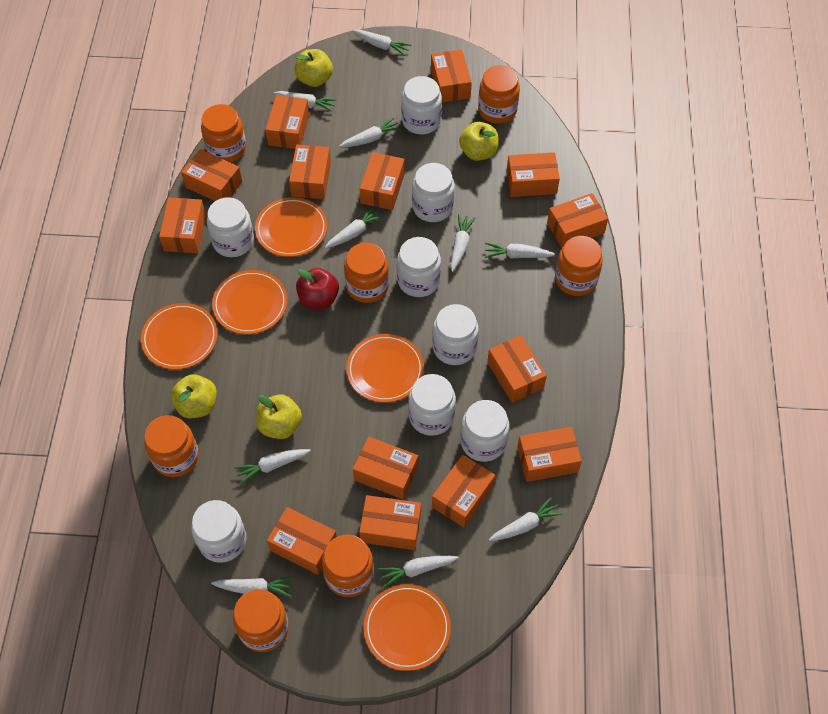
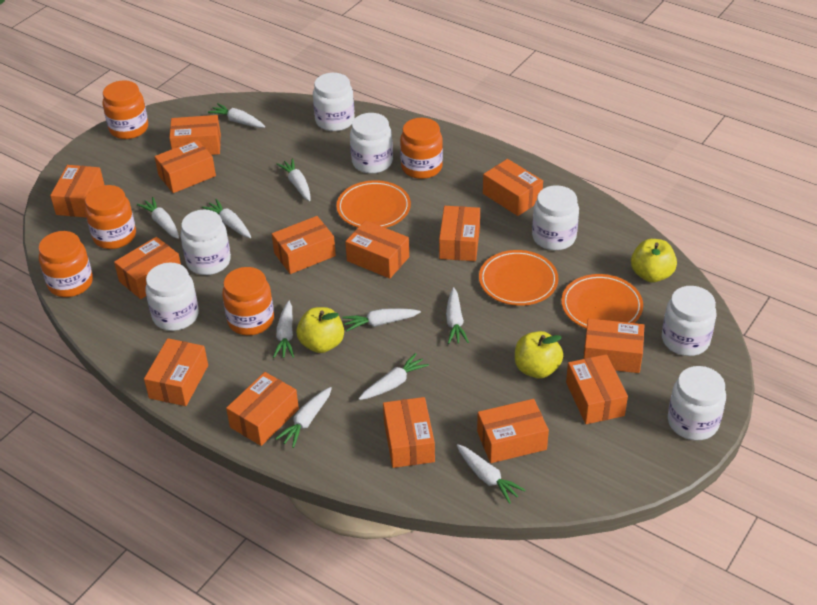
orange jar: 7 -> 5
orange plate: 5 -> 3
red apple: 1 -> 0
white jar: 8 -> 7
yellow apple: 4 -> 3

